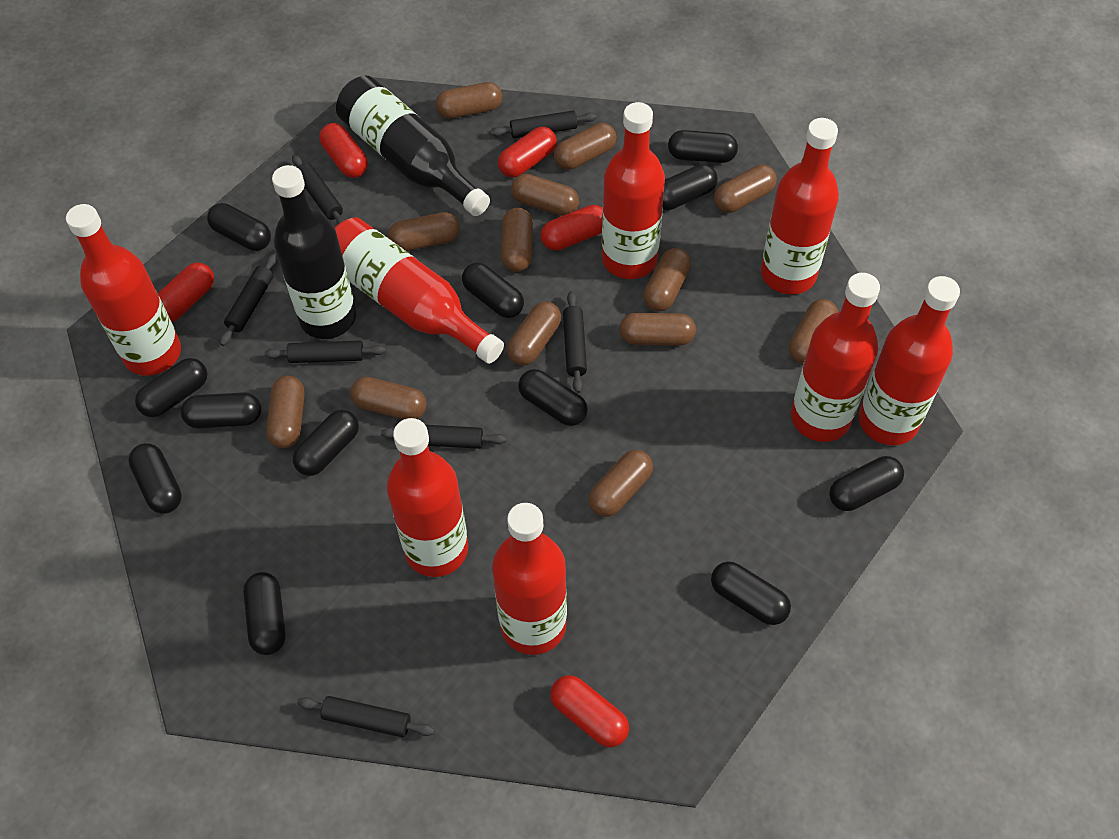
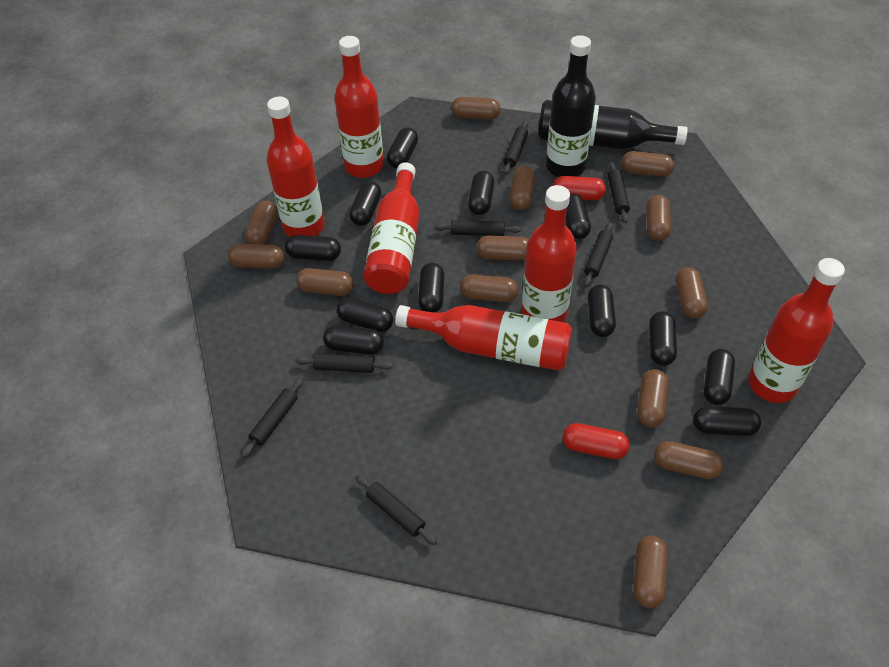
red bottle: 8 -> 6
red capsule: 5 -> 2

